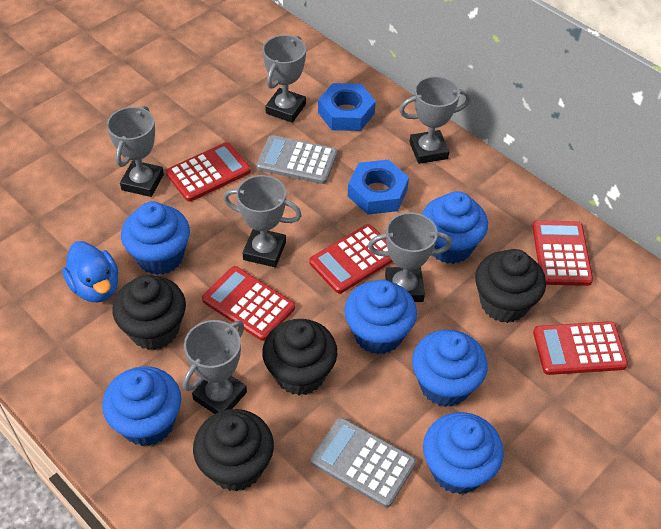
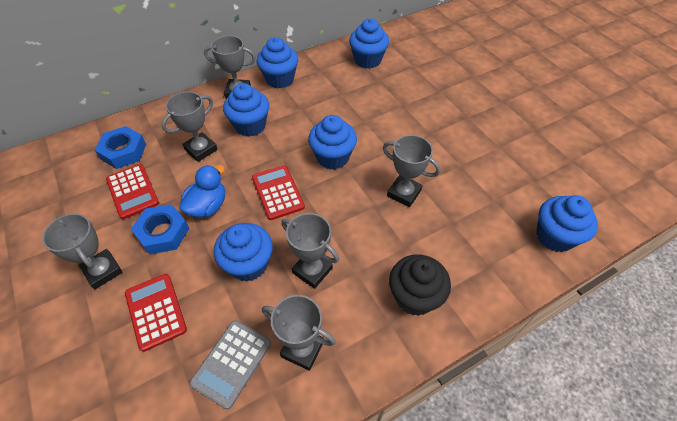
black cupcake: 4 -> 1
grey calculator: 2 -> 1
red calculator: 5 -> 3

